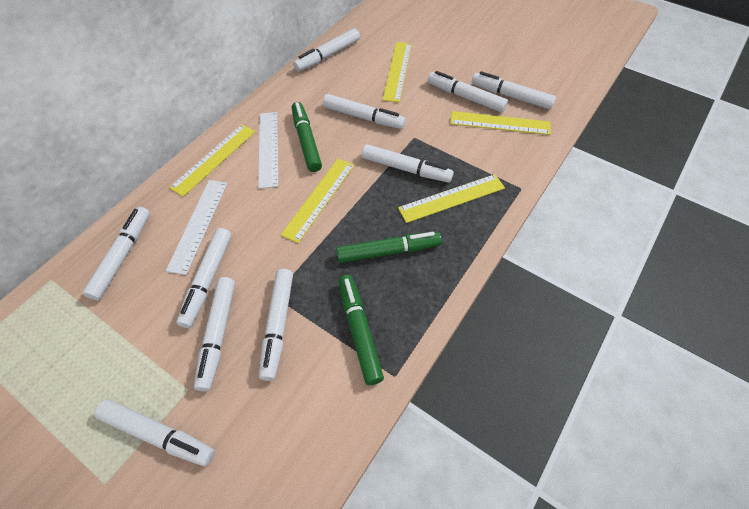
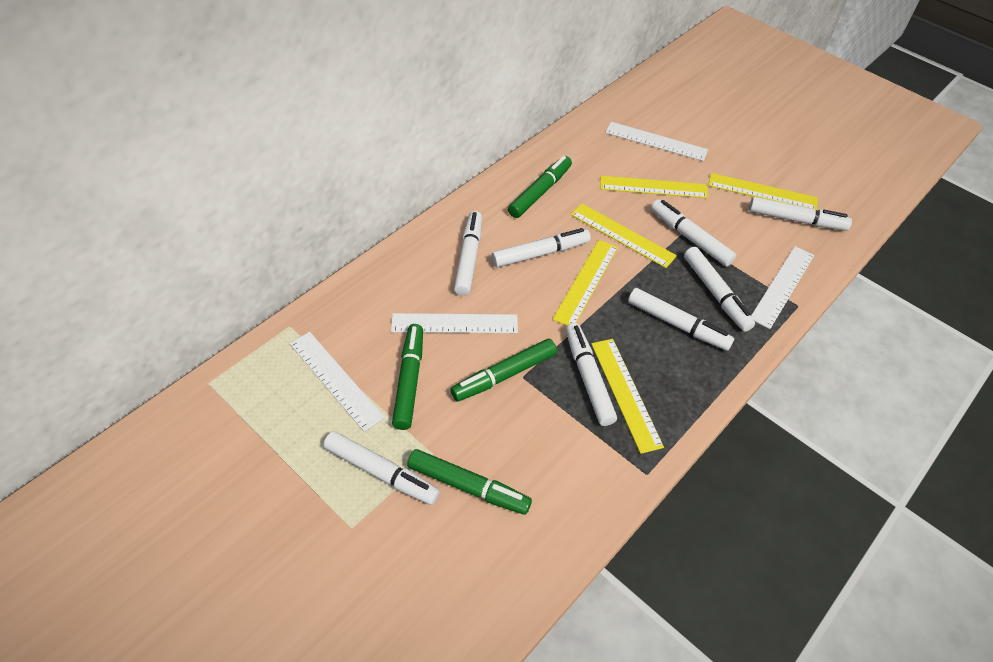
green marker: 3 -> 4
white marker: 10 -> 8
white ruler: 2 -> 4

